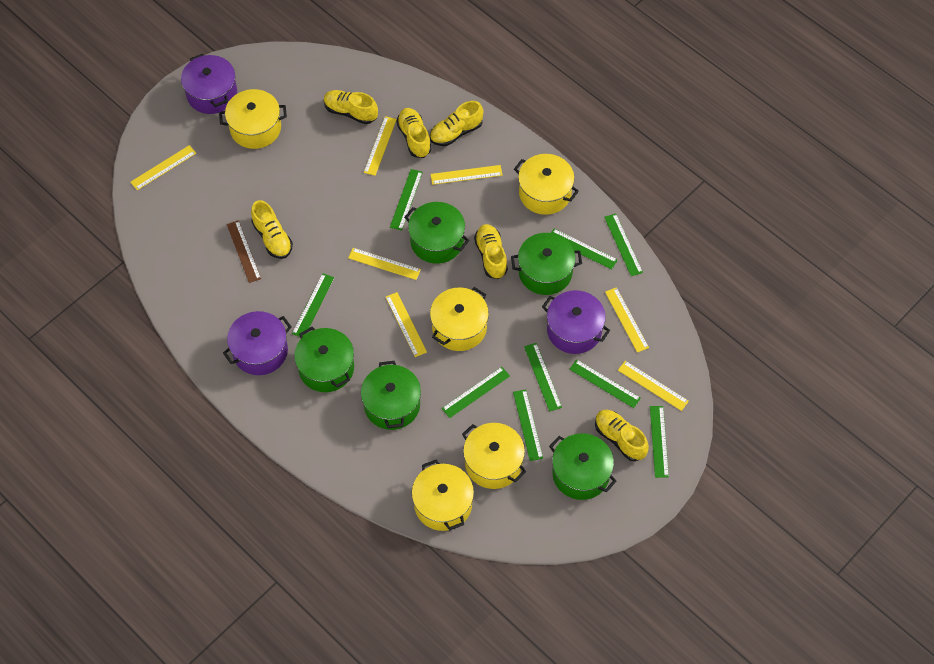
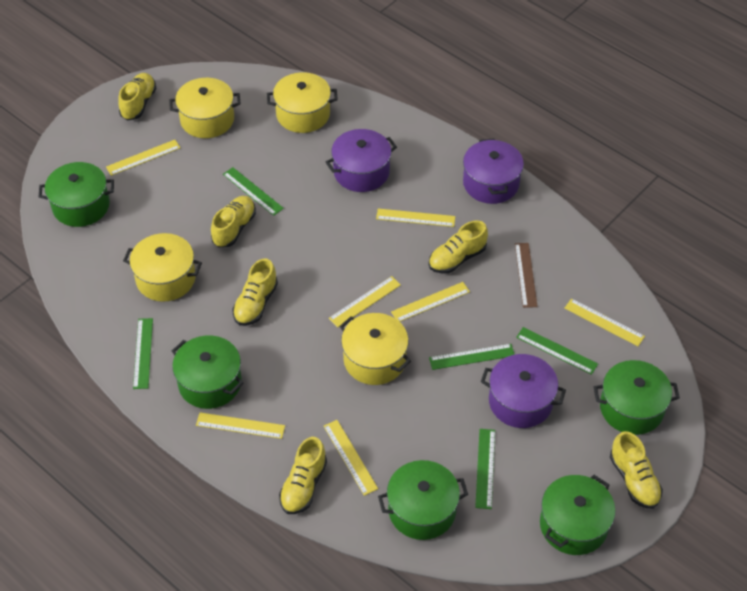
green ruler: 9 -> 5
yellow pot: 5 -> 4

